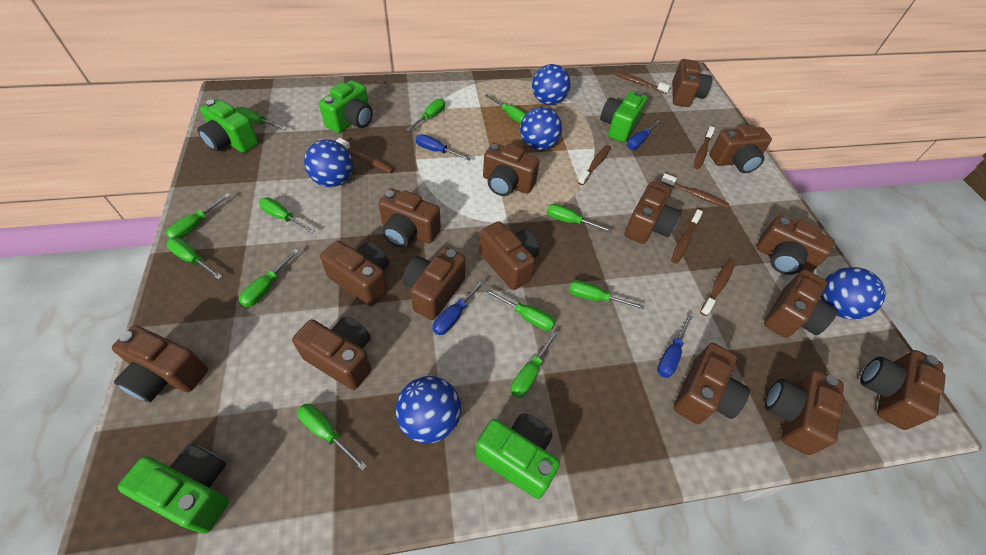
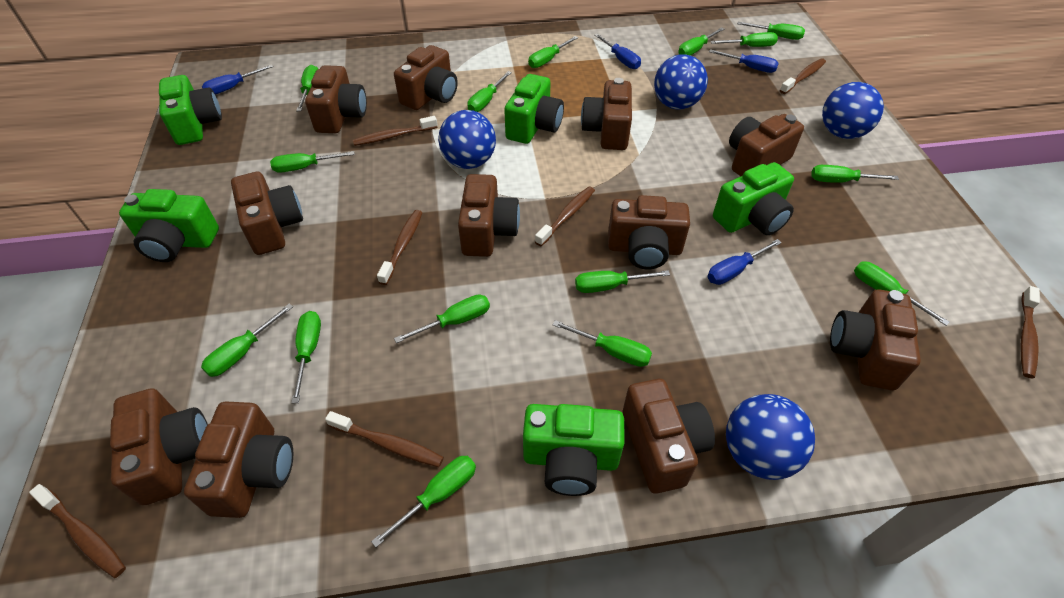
blue ball: 5 -> 4
brown camera: 15 -> 11
green screwdriver: 12 -> 15

